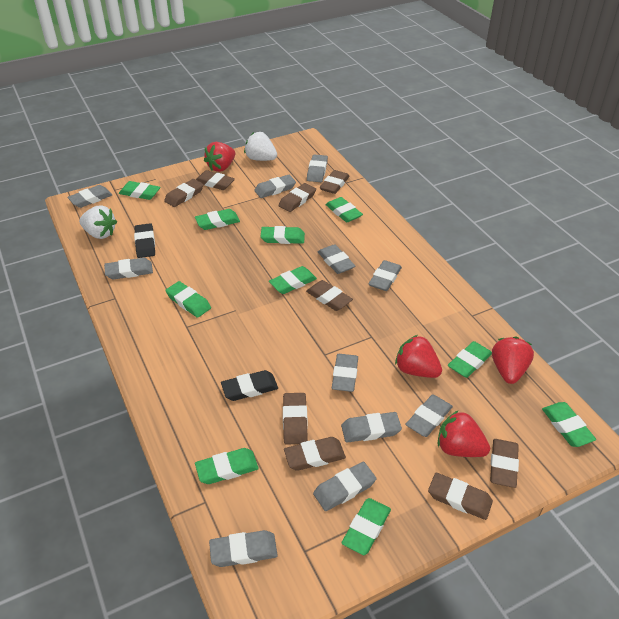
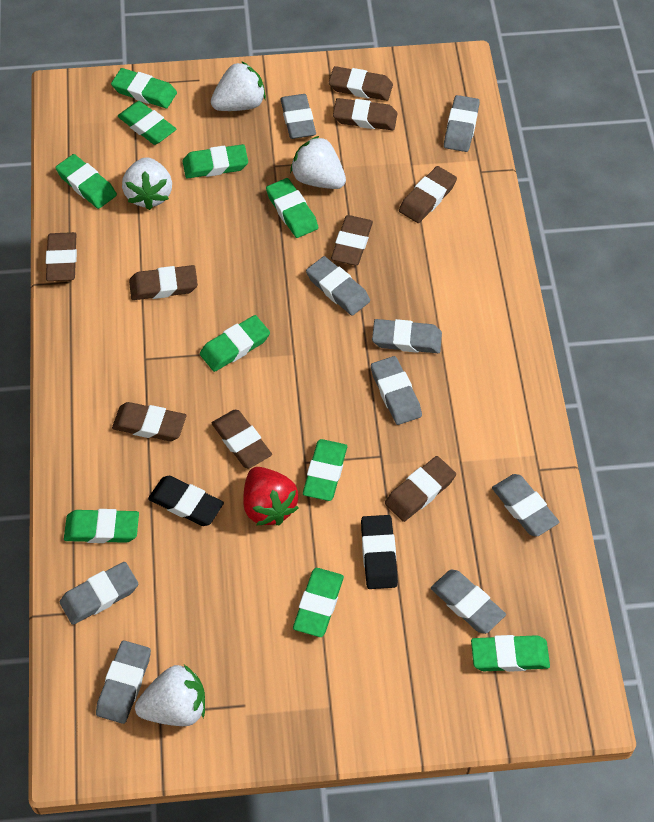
grey eraser: 11 -> 9
red strawberry: 4 -> 1
white strawberry: 2 -> 4

